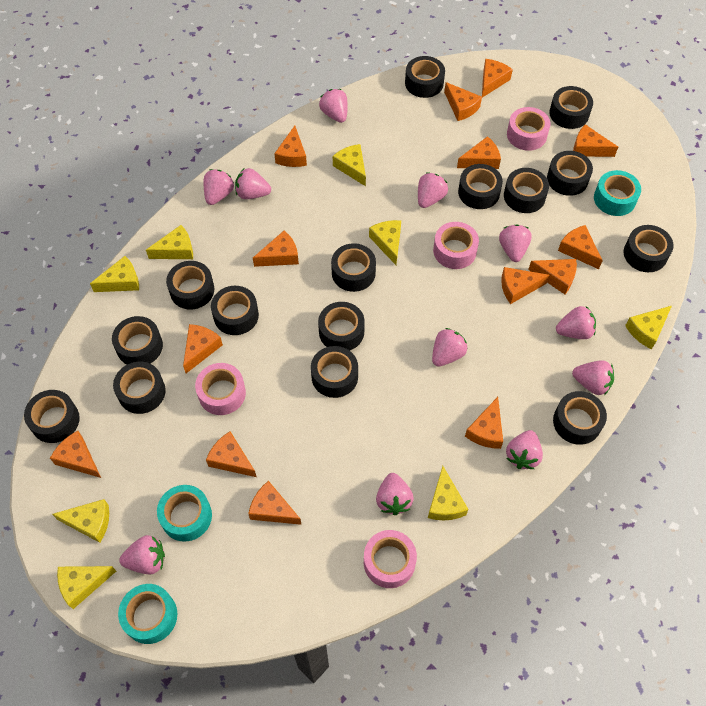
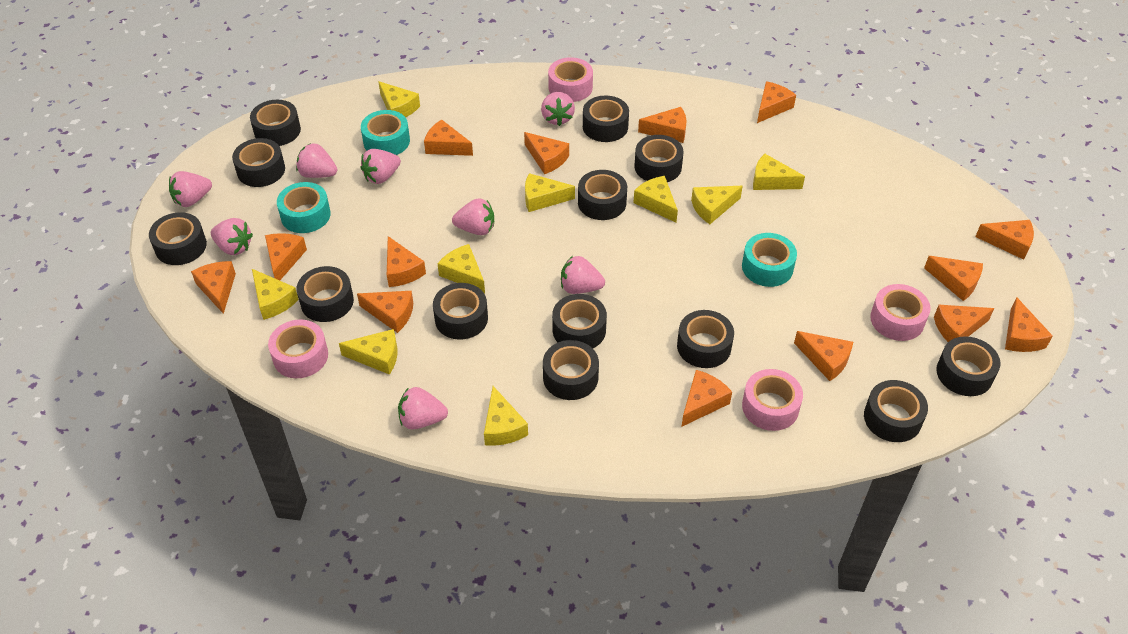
black tape: 15 -> 13
pink strawberry: 11 -> 8
yellow cheese: 8 -> 9

